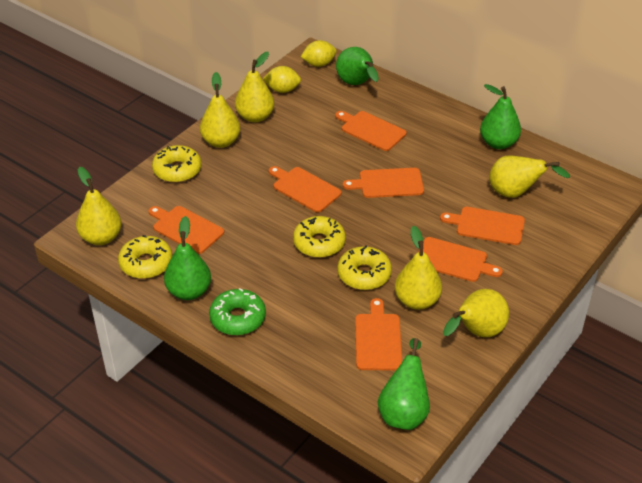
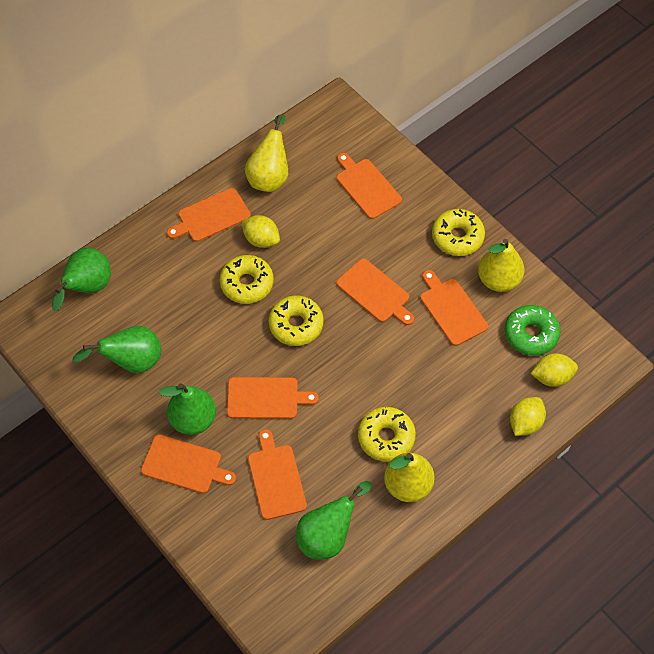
yellow lemon: 2 -> 3
yellow pear: 6 -> 3

